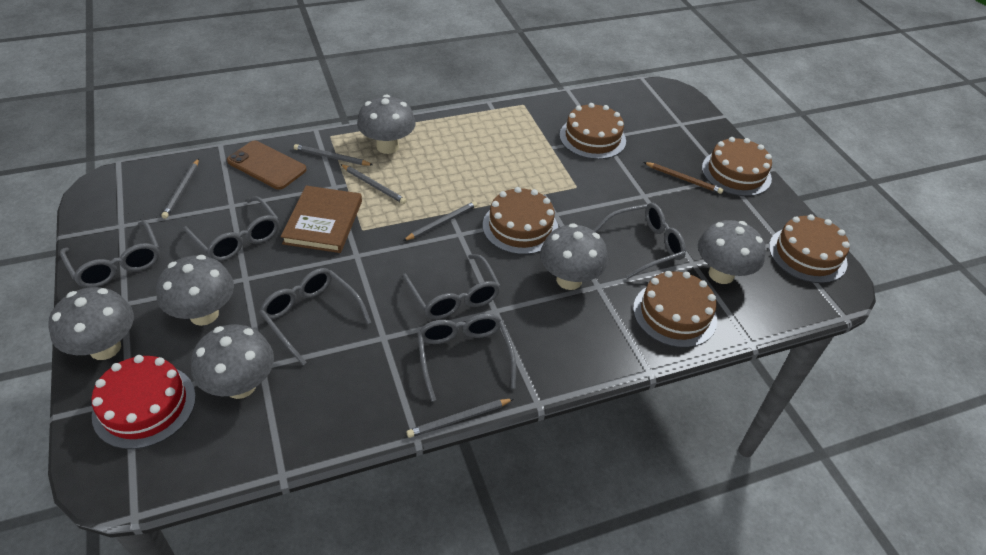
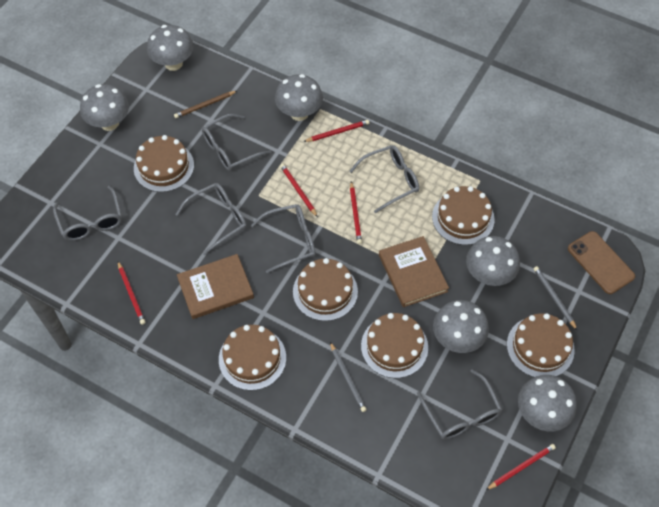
brown book: 1 -> 2
brown cake: 5 -> 6
grey pencil: 5 -> 2
red cake: 1 -> 0
red pencil: 0 -> 5

